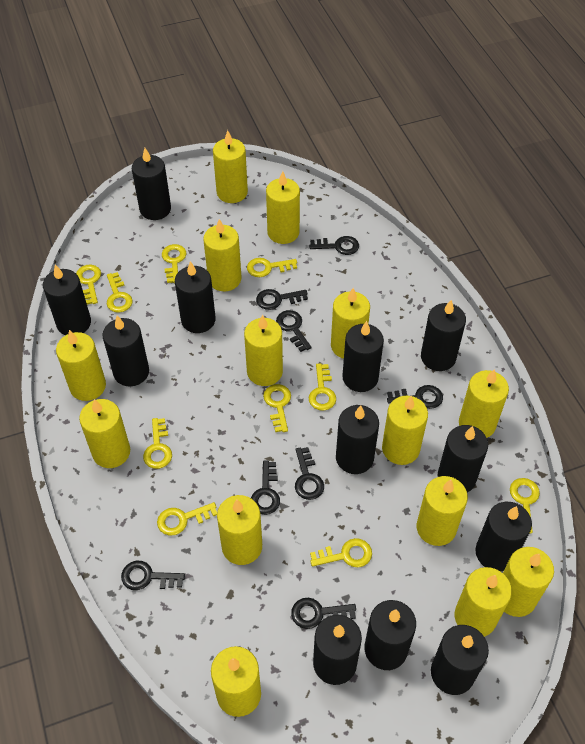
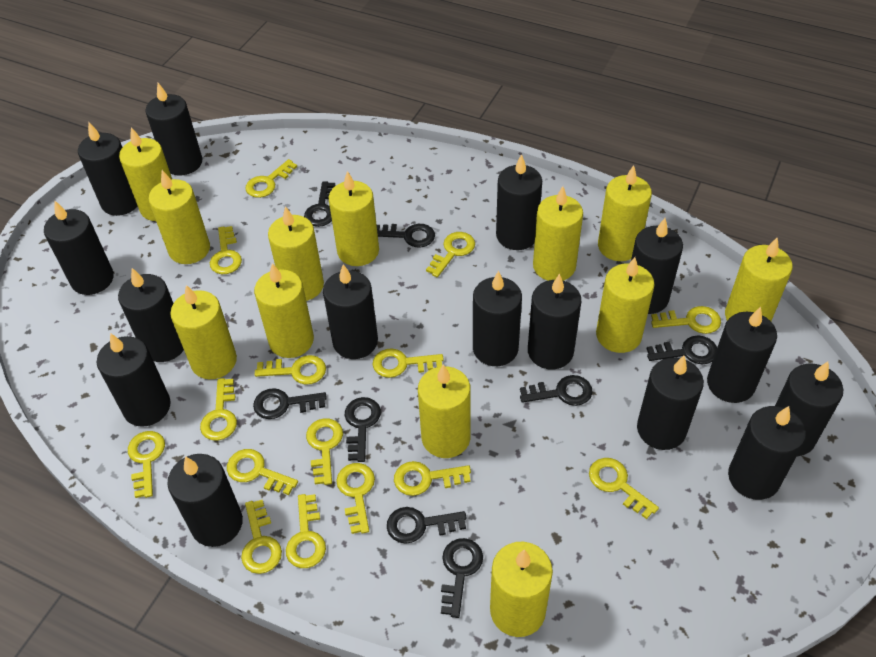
black candle: 12 -> 15
yellow candle: 14 -> 12
yellow key: 10 -> 15

